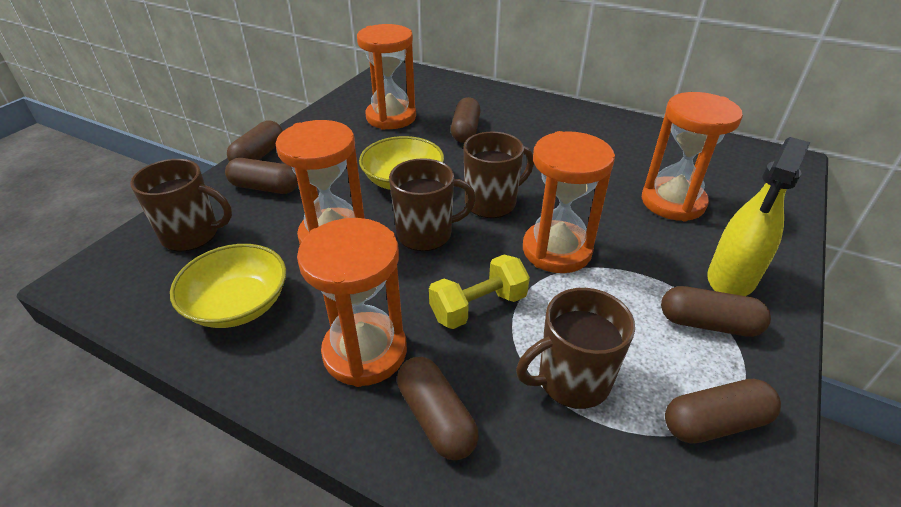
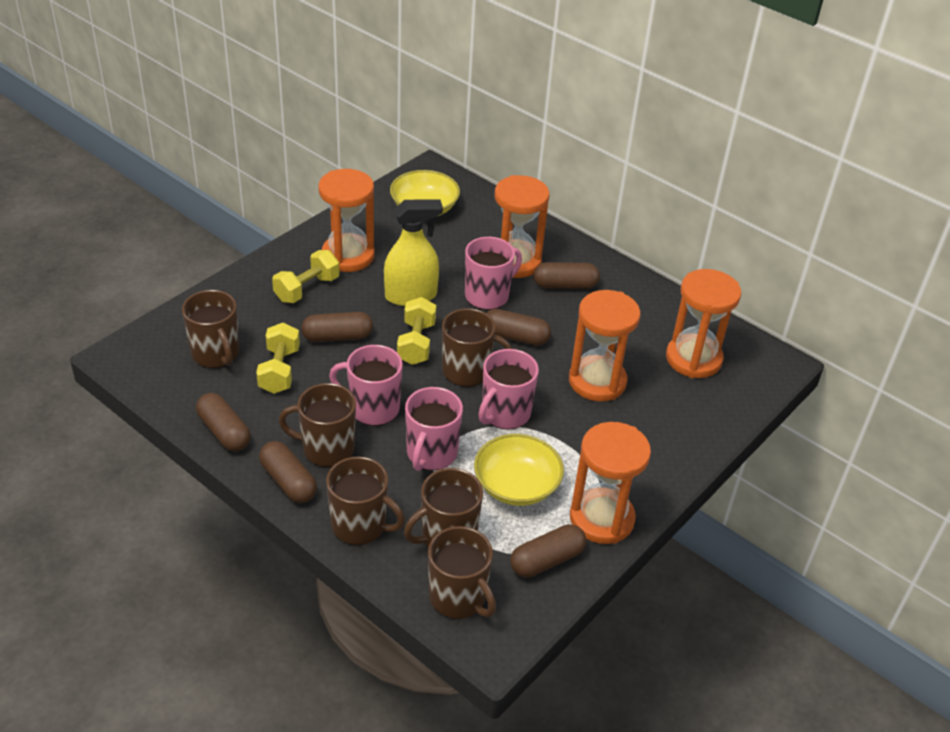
brown mug: 4 -> 6
pink mug: 0 -> 4
yellow dumbbell: 1 -> 3

